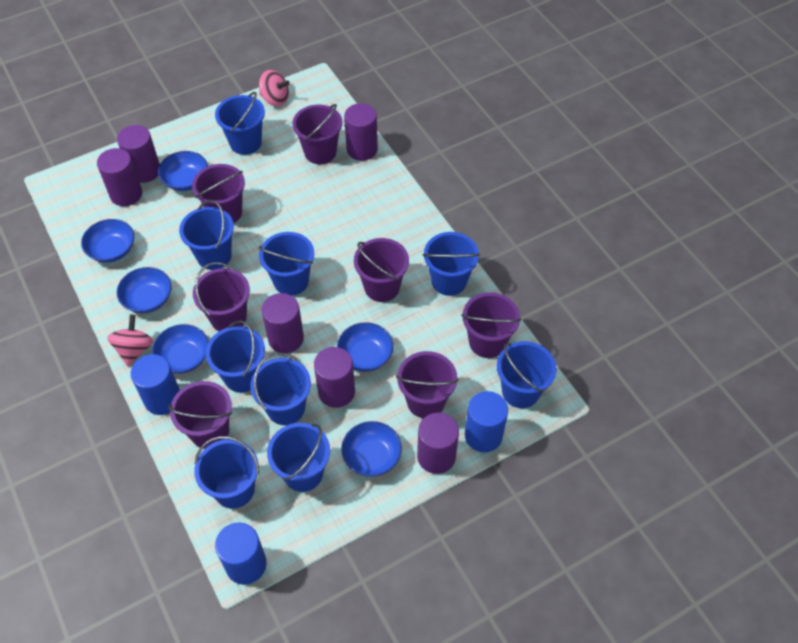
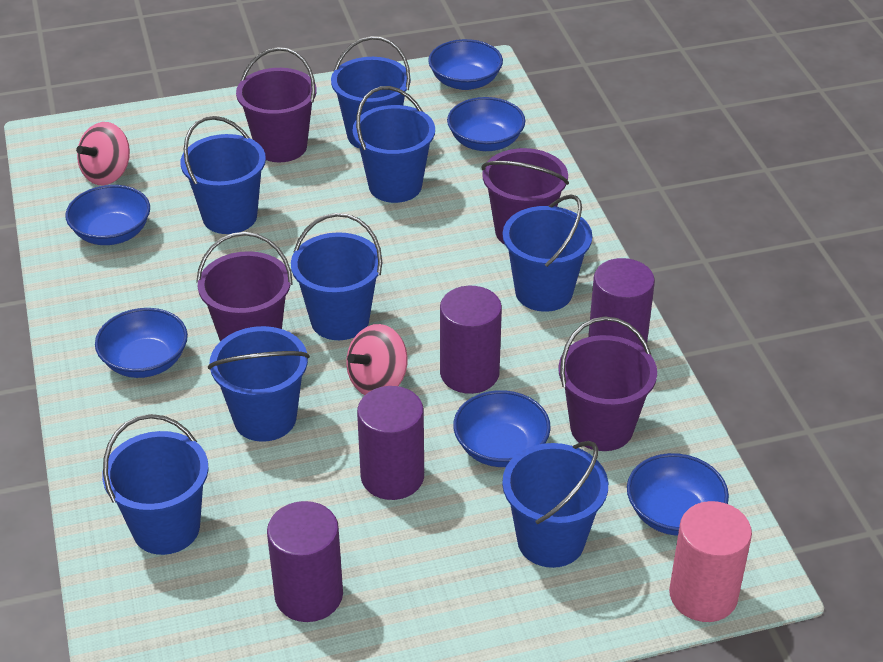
blue bucket: 9 -> 8
blue cylinder: 3 -> 0
pink cylinder: 0 -> 1
purple bucket: 7 -> 4
purple cylinder: 6 -> 4

